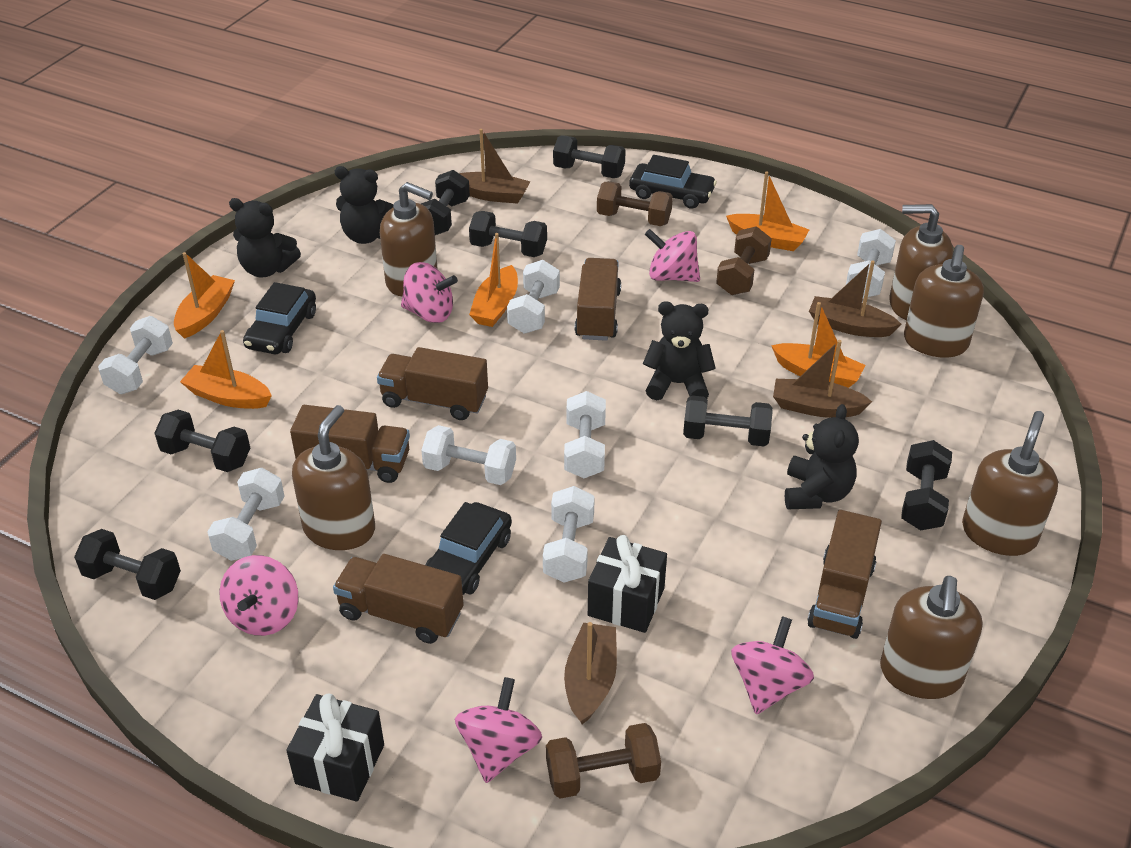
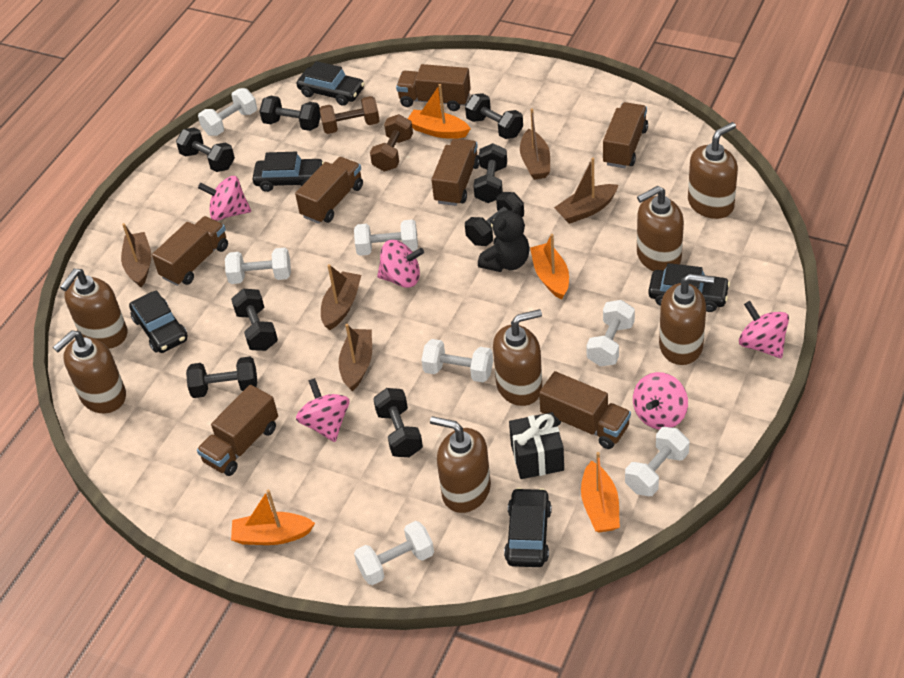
black car: 3 -> 5
black dumbbell: 7 -> 8
black gift: 2 -> 1
black teddy bear: 4 -> 1
brown boat: 4 -> 5
brown dumbbell: 3 -> 2
brown soap dispenser: 6 -> 7
brown truck: 5 -> 7
orange boat: 5 -> 4

